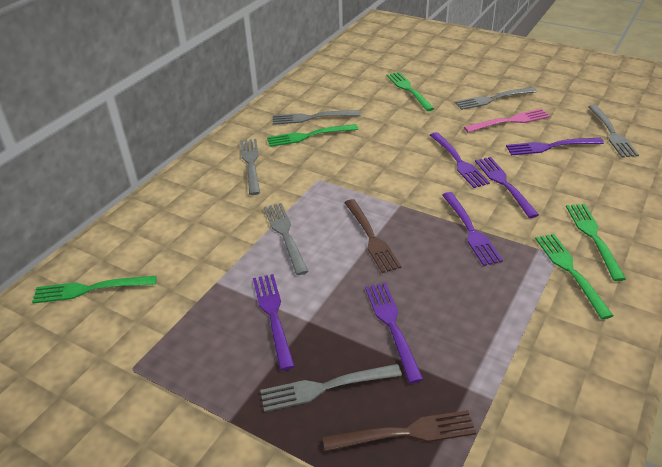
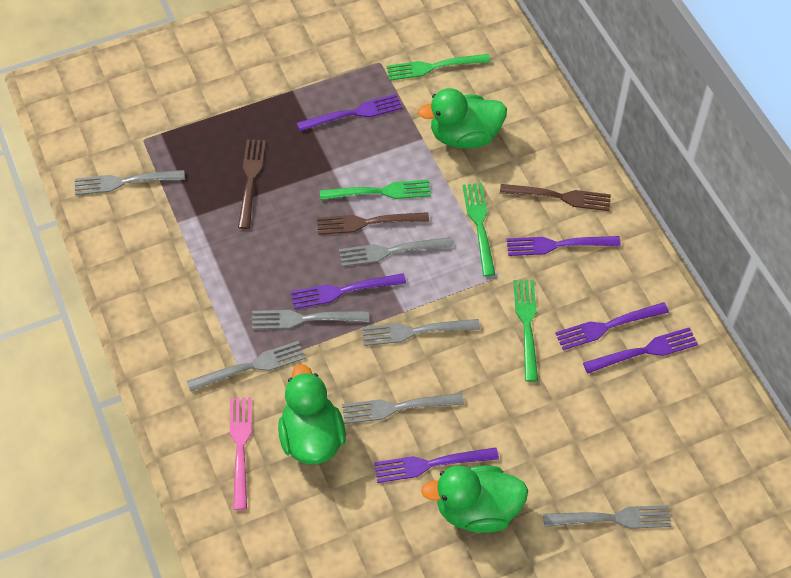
brown fork: 2 -> 3
green duck: 0 -> 3
green fork: 5 -> 4
grey fork: 6 -> 7

